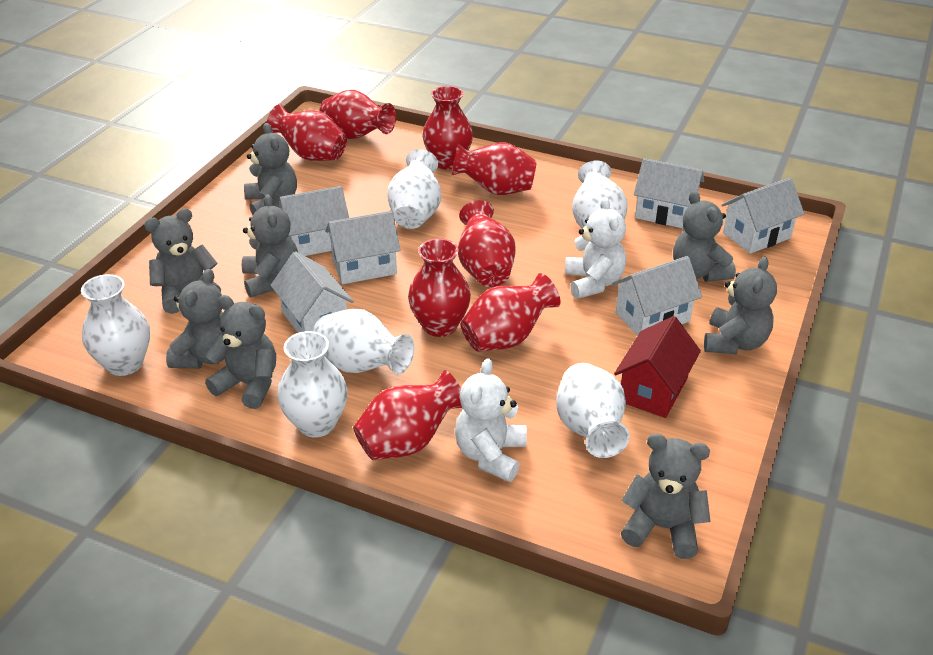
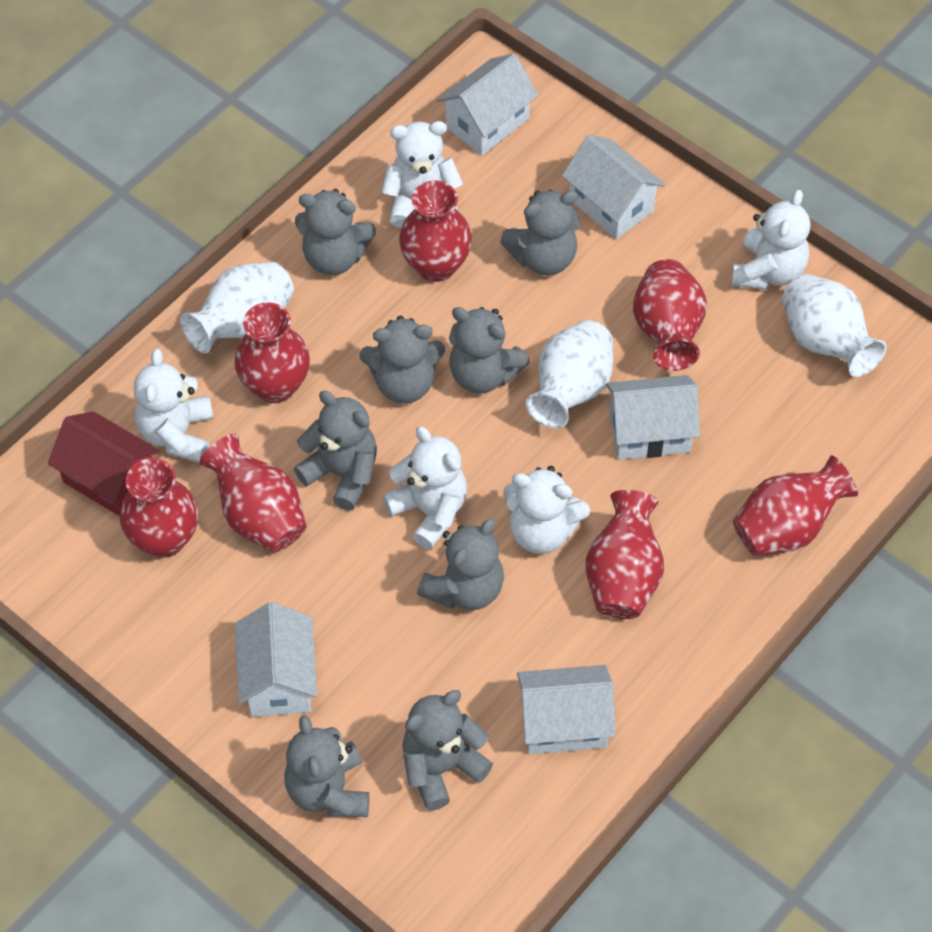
red vase: 8 -> 7
white house: 6 -> 5
white teddy bear: 2 -> 5
white vase: 6 -> 3

